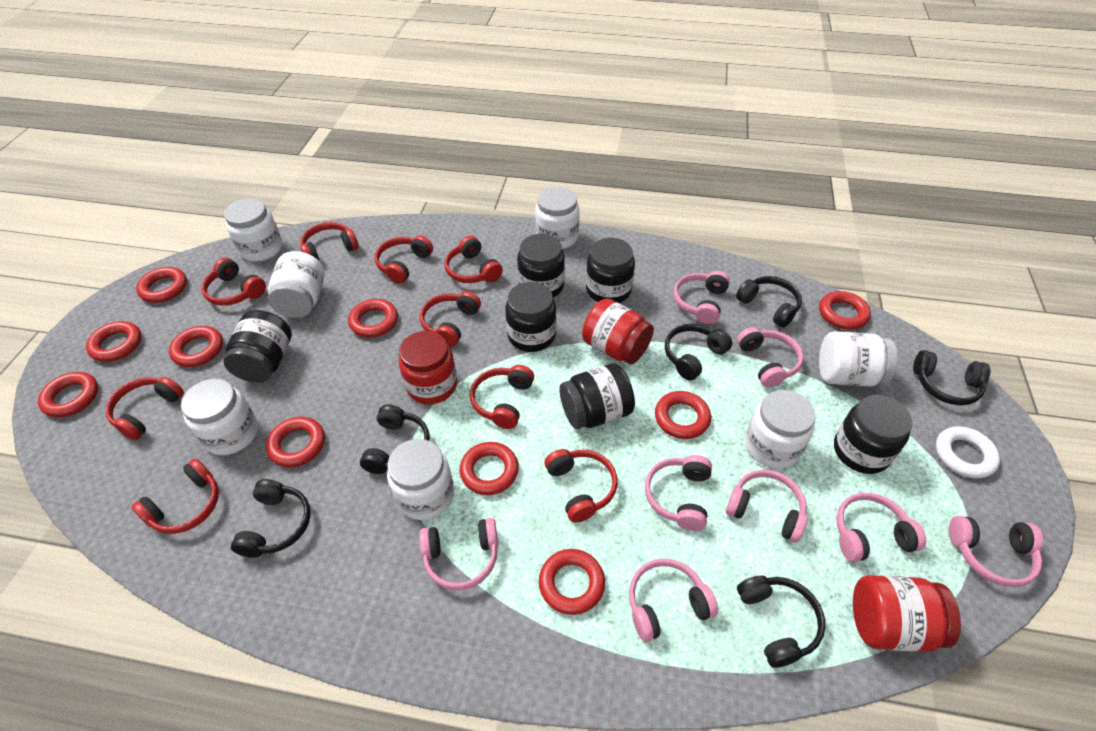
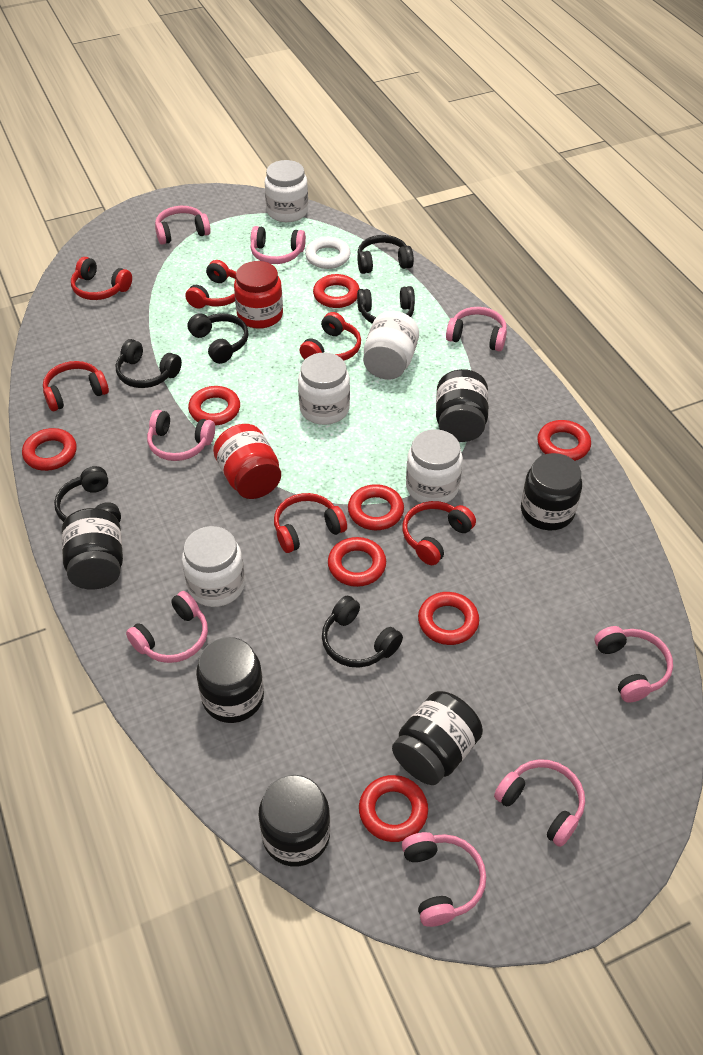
red headphones: 9 -> 6
red jar: 3 -> 2
red ring: 10 -> 8
white jar: 7 -> 5

